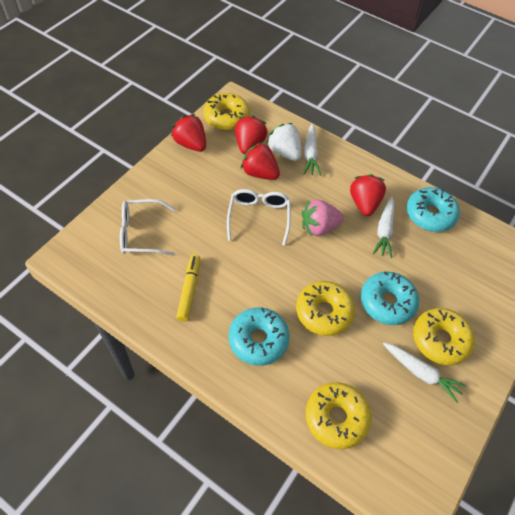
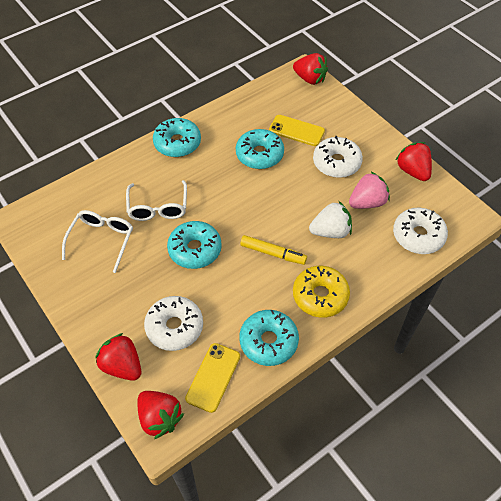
turquoise donut: 3 -> 4
white carrot: 3 -> 0
white donut: 0 -> 3
yellow donut: 4 -> 1
yellow phone: 0 -> 2

